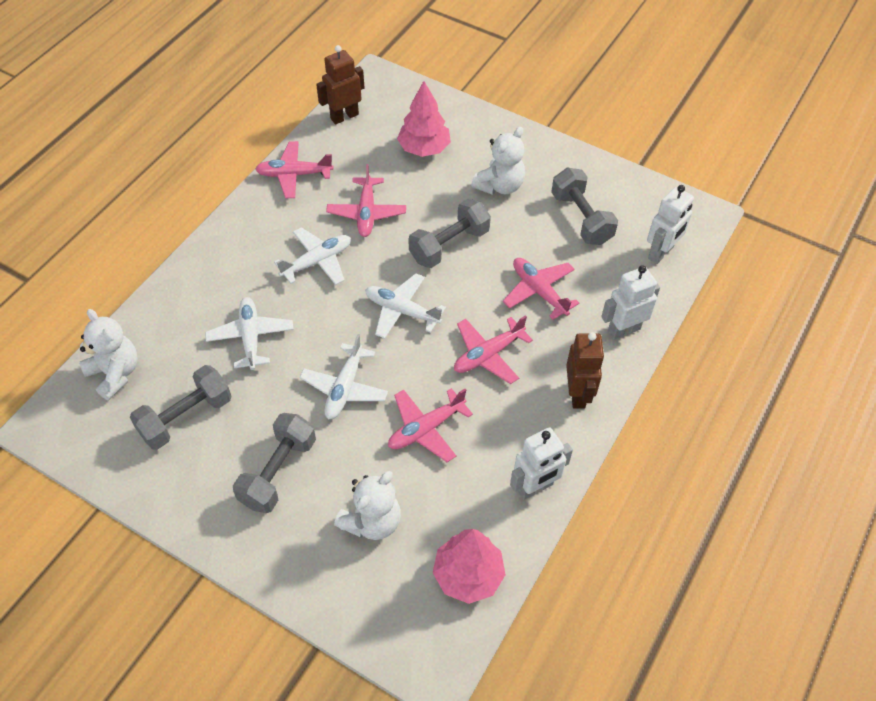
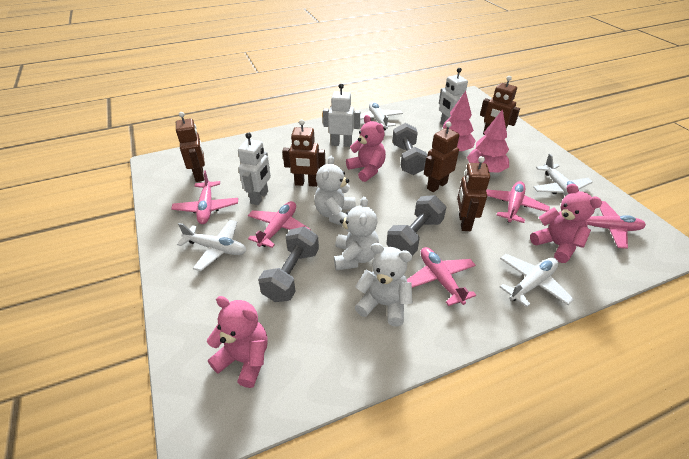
brown robot: 2 -> 5
grey dumbbell: 4 -> 3
pink teddy bear: 0 -> 3

